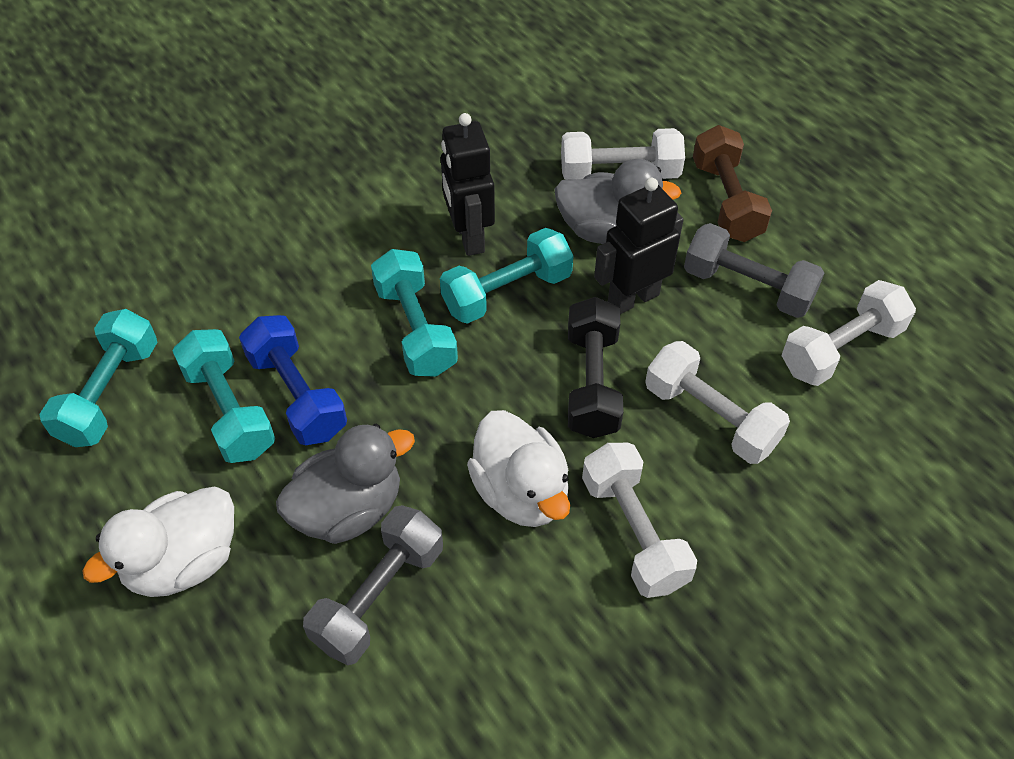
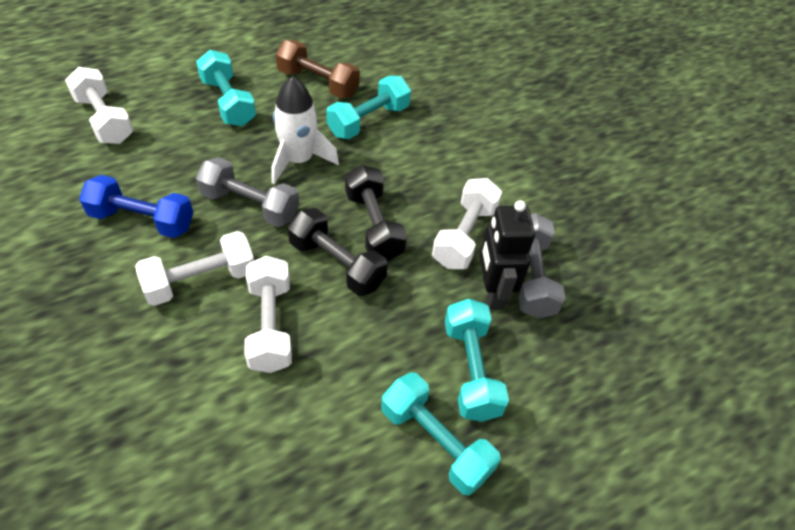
black dumbbell: 1 -> 2
black robot: 2 -> 1
grey duck: 2 -> 0
white duck: 2 -> 0
white rocket: 0 -> 1

